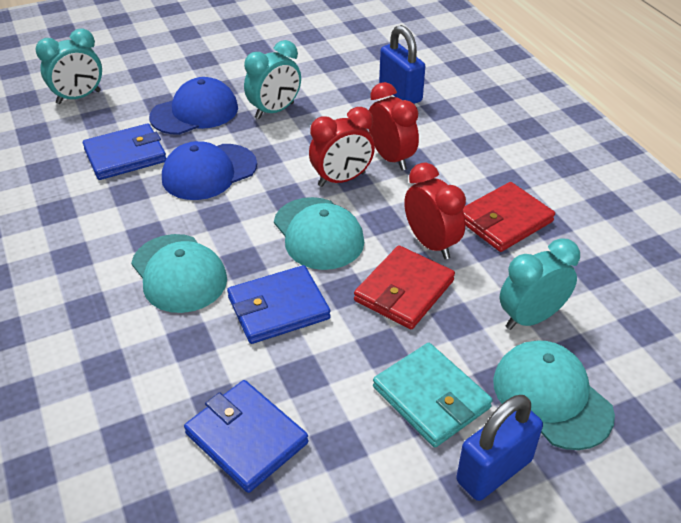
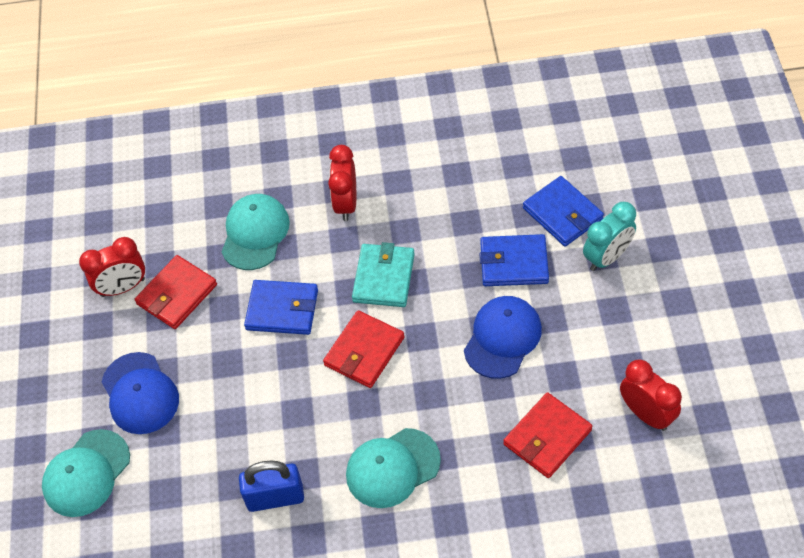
blue padlock: 2 -> 1
red wallet: 2 -> 3
turquoise clock: 3 -> 1

